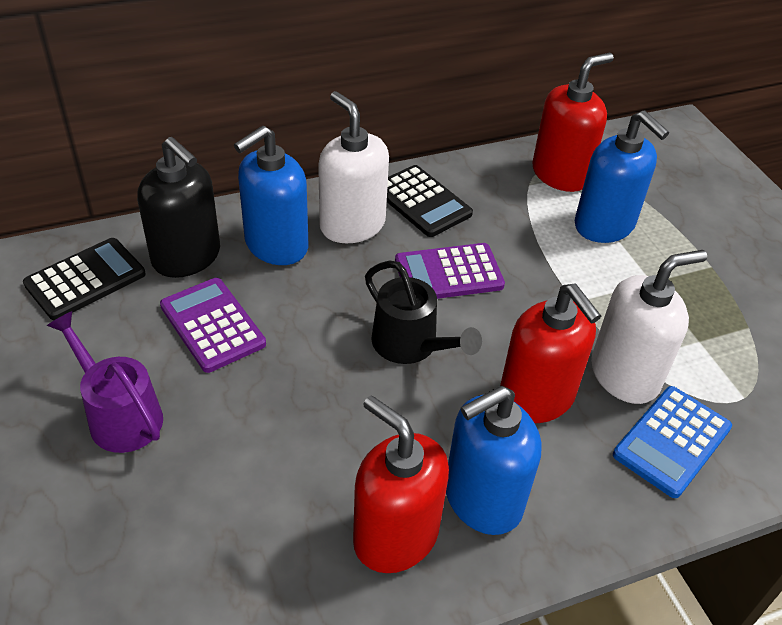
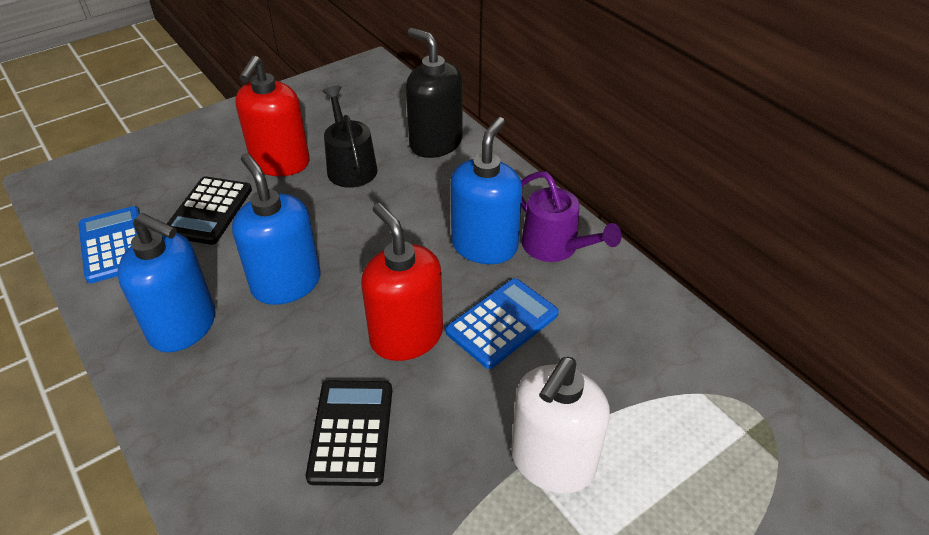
blue calculator: 1 -> 2
purple calculator: 2 -> 0
red soap dispenser: 3 -> 2
white soap dispenser: 2 -> 1

